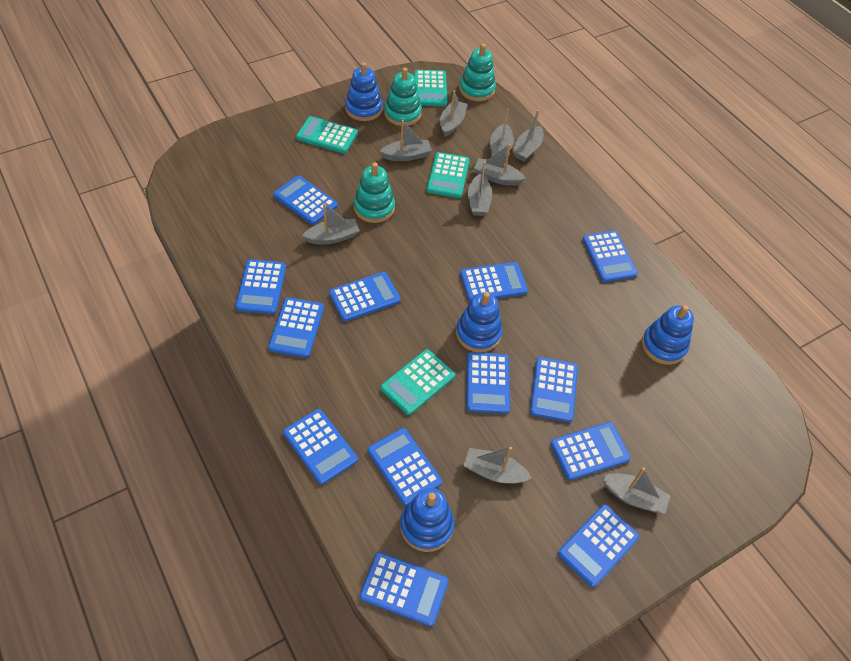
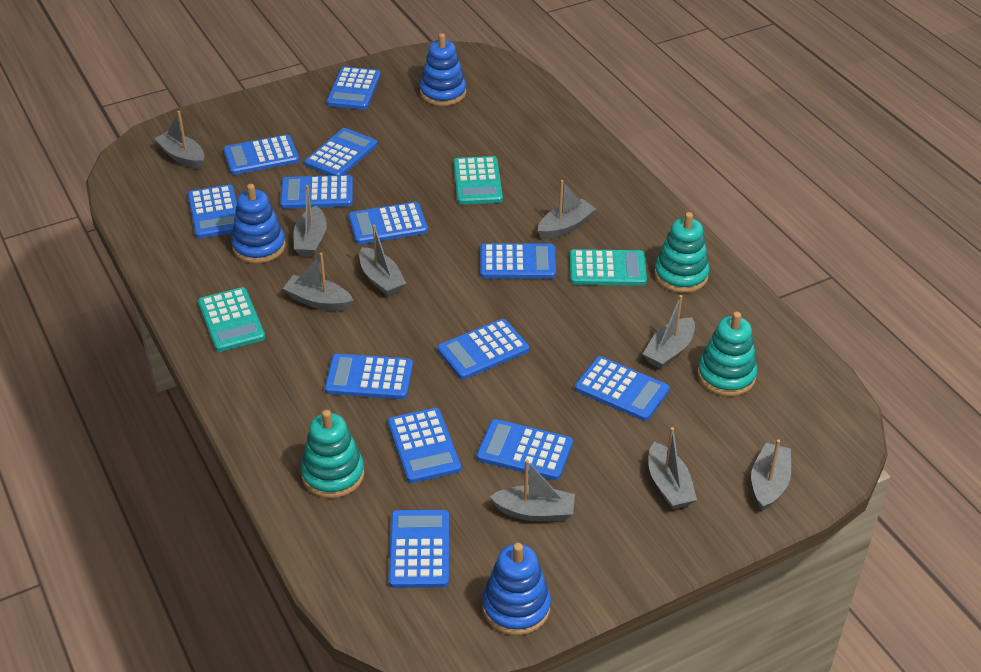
blue stacking toy: 4 -> 3
turquoise calculator: 4 -> 3

